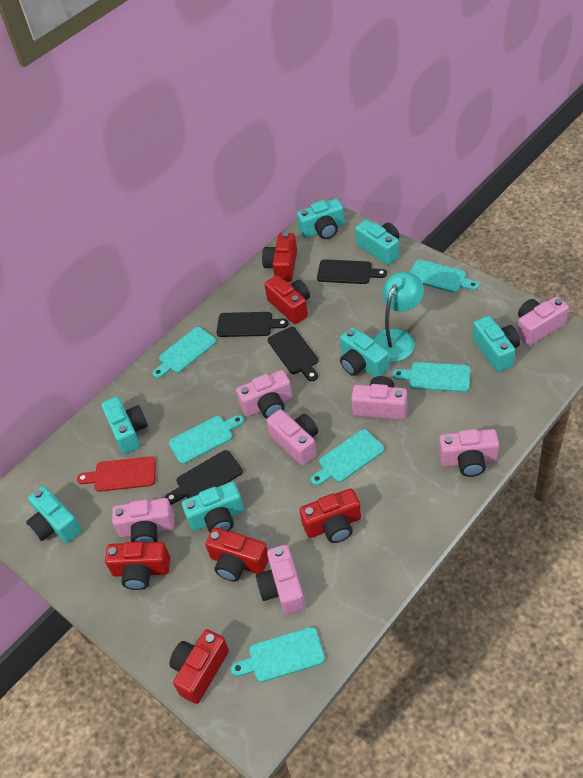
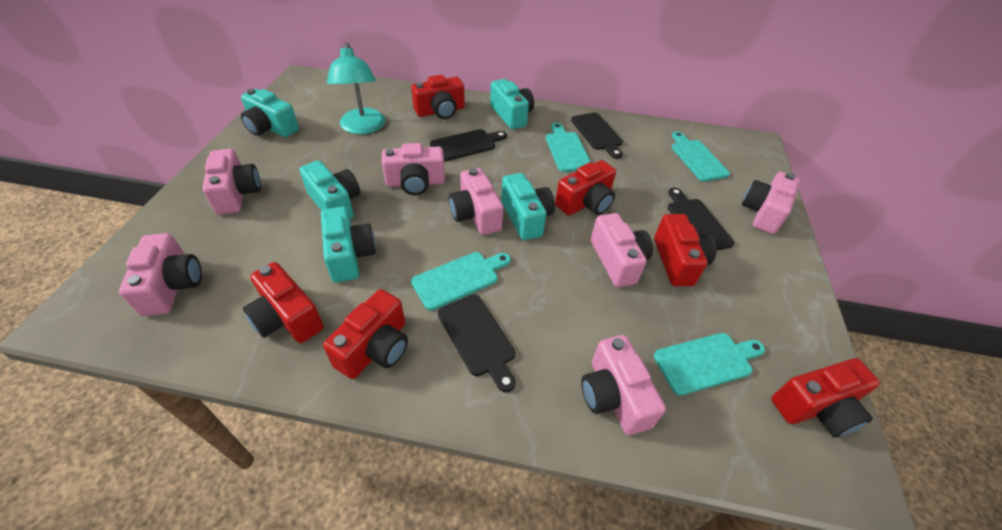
red cutting board: 1 -> 0
turquoise camera: 7 -> 5
turquoise cutting board: 6 -> 4

